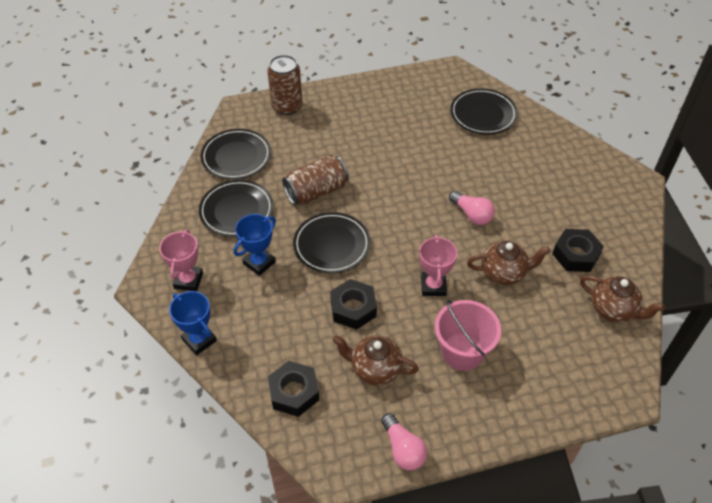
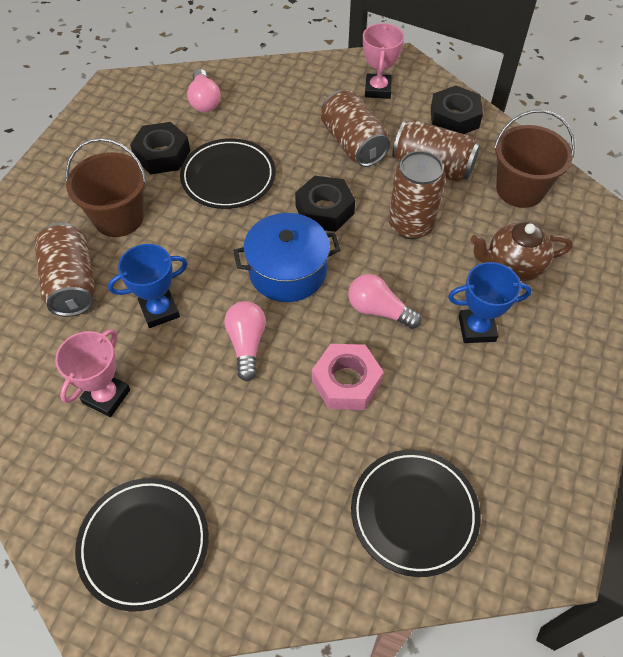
black plate: 4 -> 3
blue pot: 0 -> 1
brown bucket: 0 -> 2
brown can: 2 -> 4
brown teapot: 3 -> 1
pink bucket: 1 -> 0
pink light bulb: 2 -> 3
pink nut: 0 -> 1

